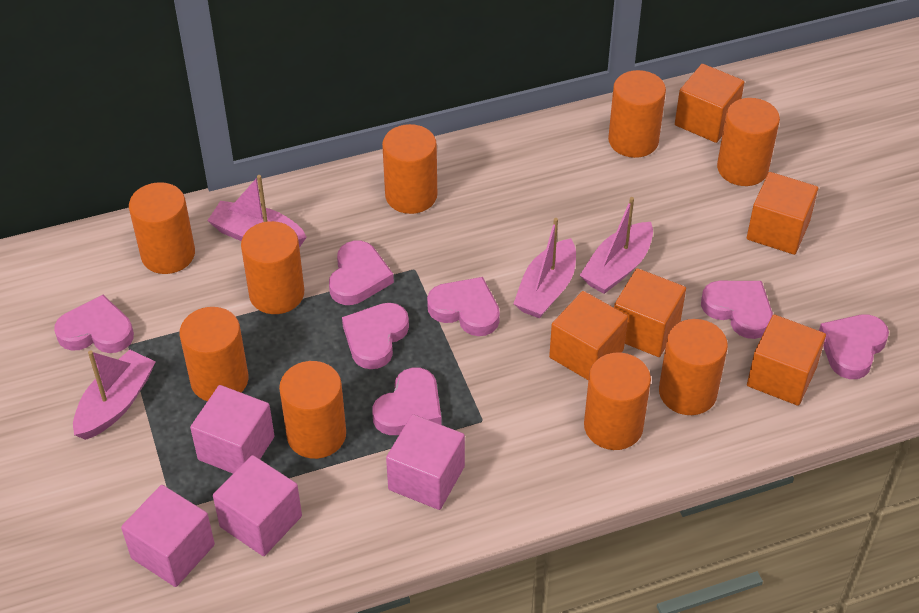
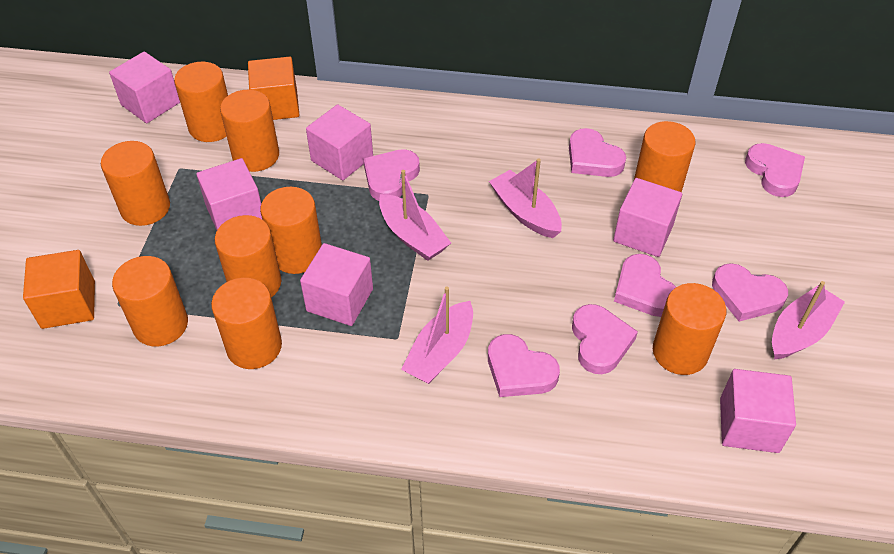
orange cube: 5 -> 2
pink cube: 4 -> 6

